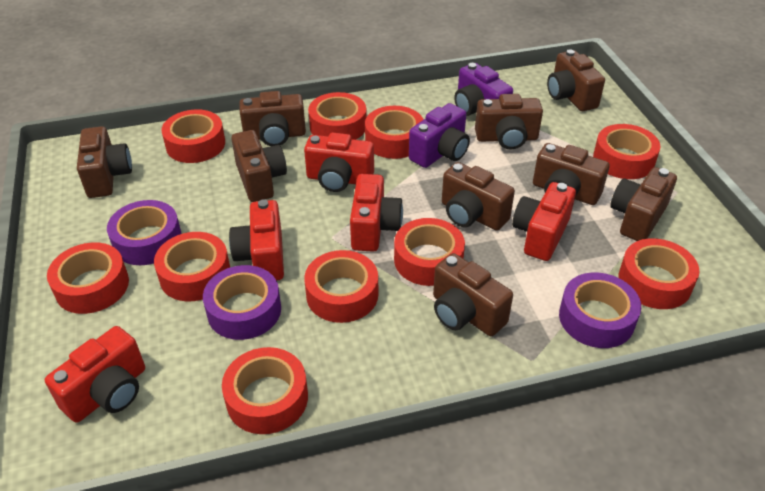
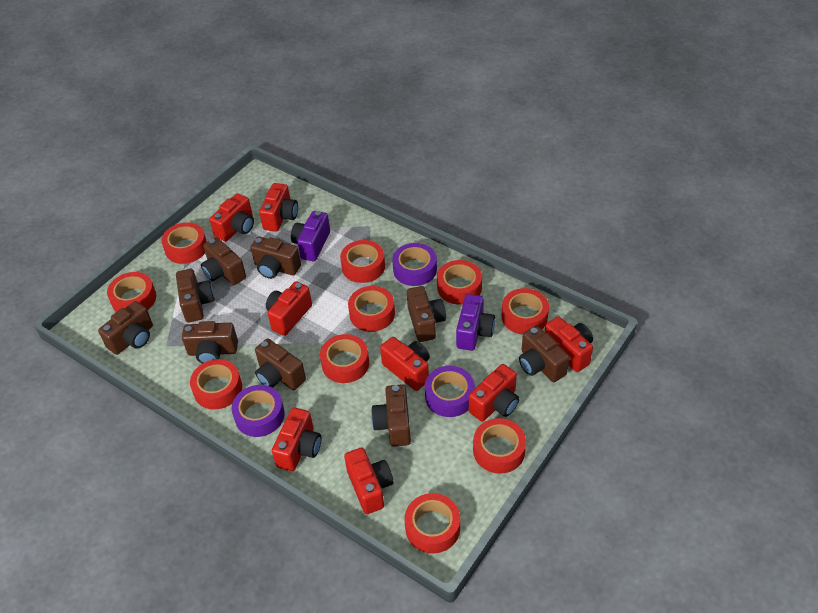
red camera: 5 -> 8

